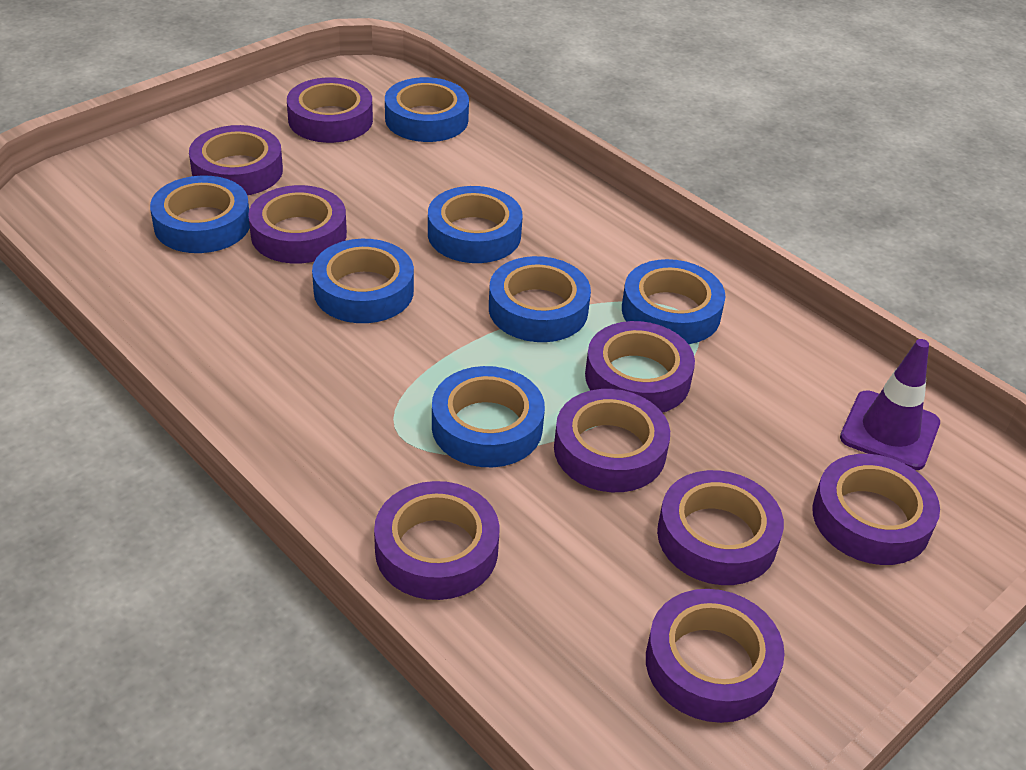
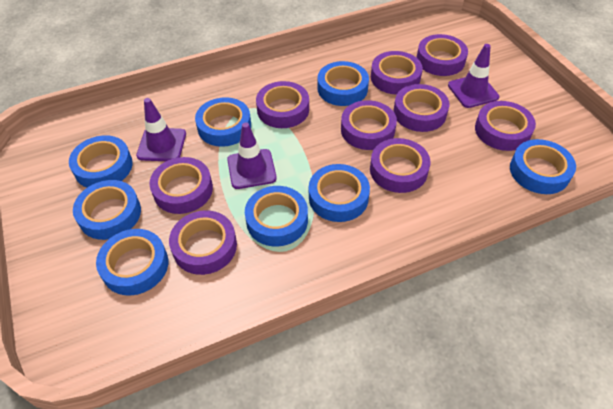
blue tape: 7 -> 8
purple traffic cone: 1 -> 3

